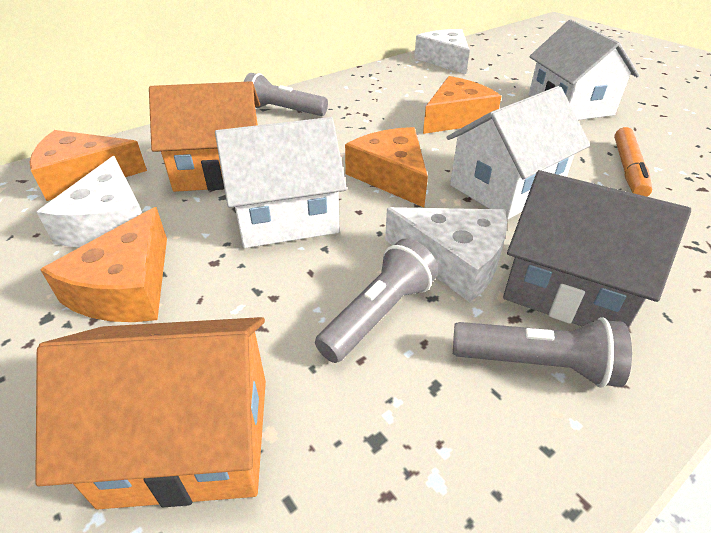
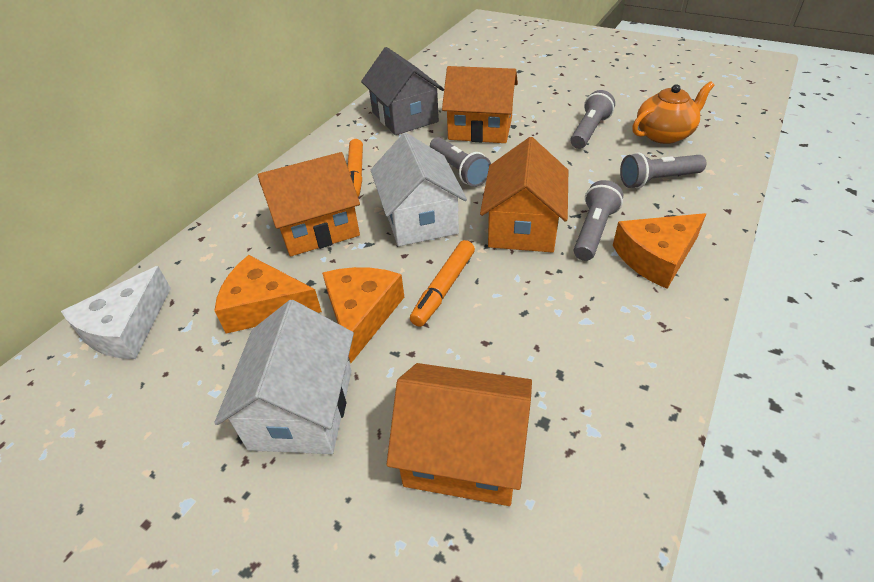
grey flashlight: 3 -> 4
orange cheese: 4 -> 3
orange house: 2 -> 4
orange marker: 1 -> 2
orange teapot: 0 -> 1
white cheese: 3 -> 1
white house: 3 -> 2

